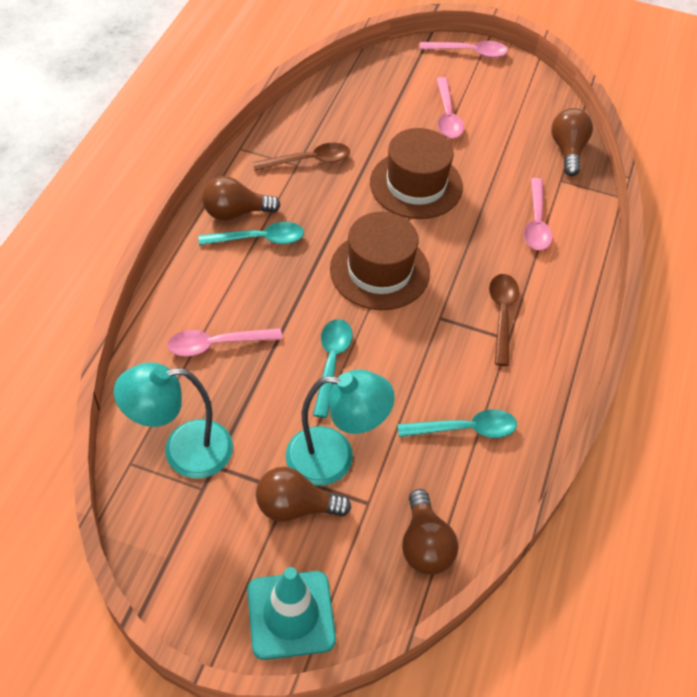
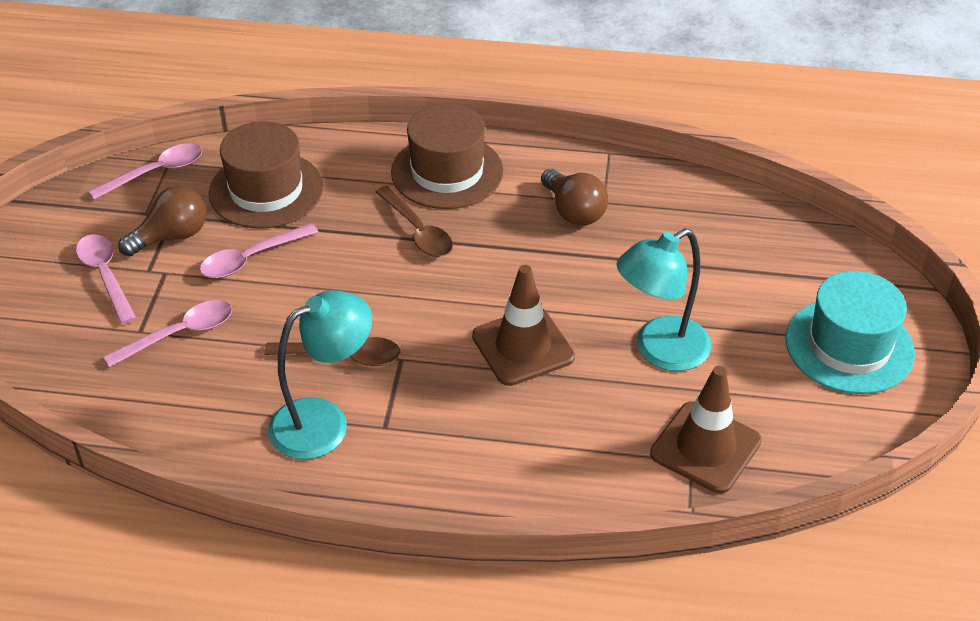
brown light bulb: 4 -> 2
brown traffic cone: 0 -> 2
turquoise hat: 0 -> 1
turquoise spoon: 3 -> 0
turquoise traffic cone: 1 -> 0

